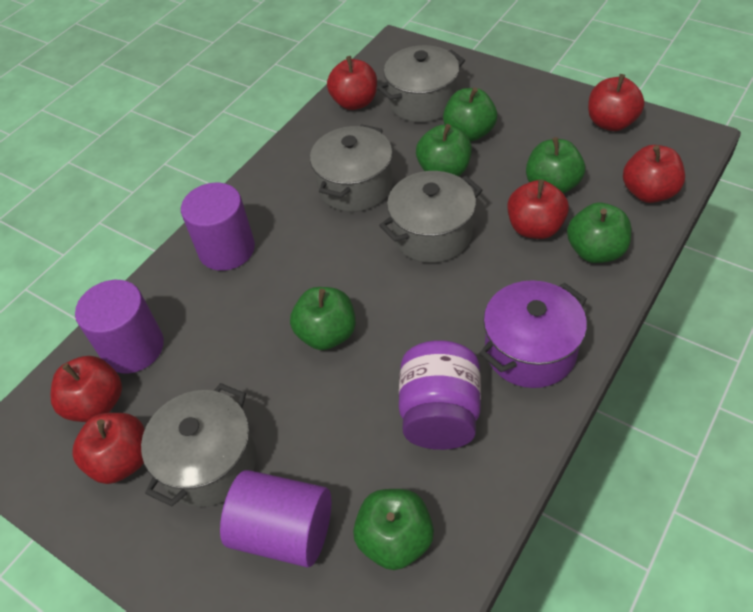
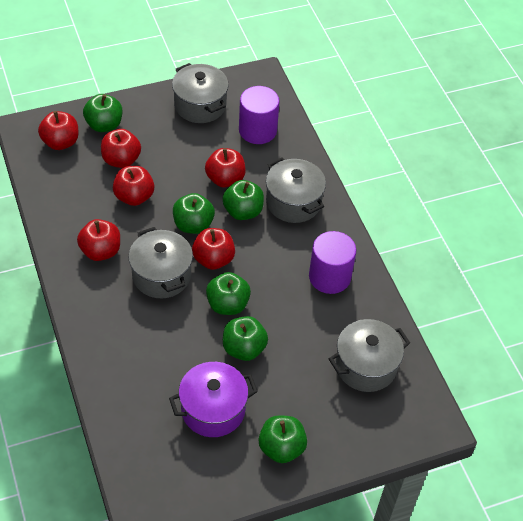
purple cylinder: 3 -> 2
purple jar: 1 -> 0

